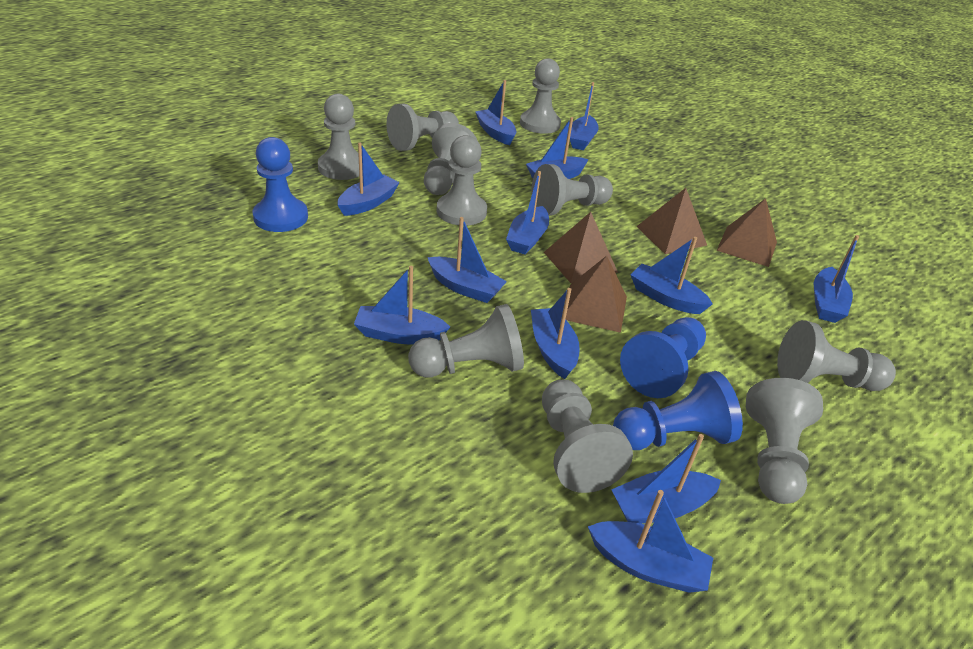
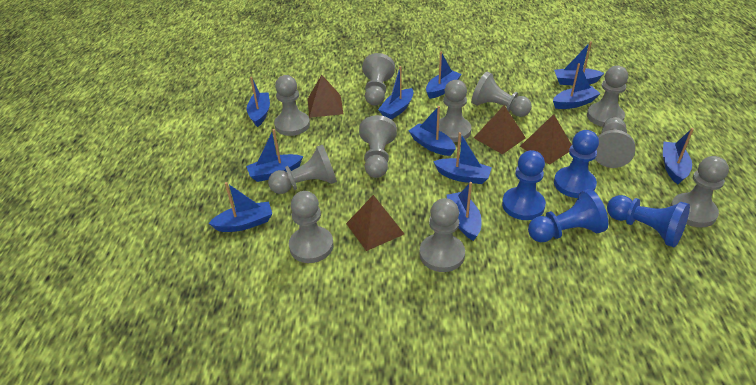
blue boat: 12 -> 11
blue pawn: 3 -> 4
grey pawn: 10 -> 11

